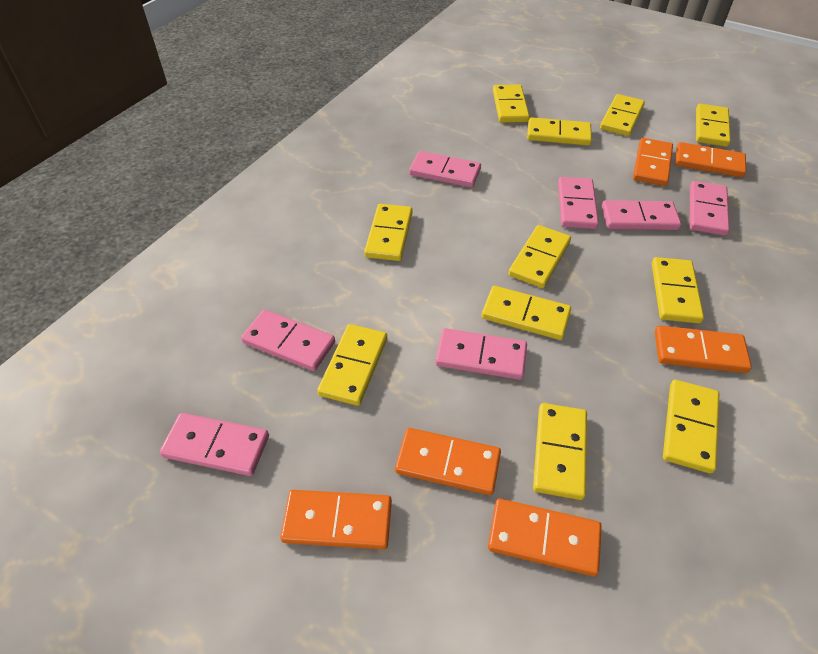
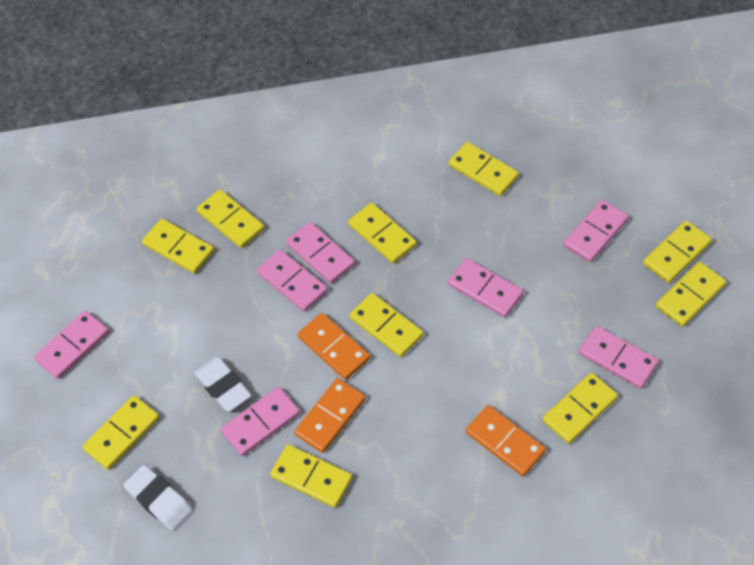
orange domino: 6 -> 3
white eraser: 0 -> 2
yellow domino: 11 -> 10

